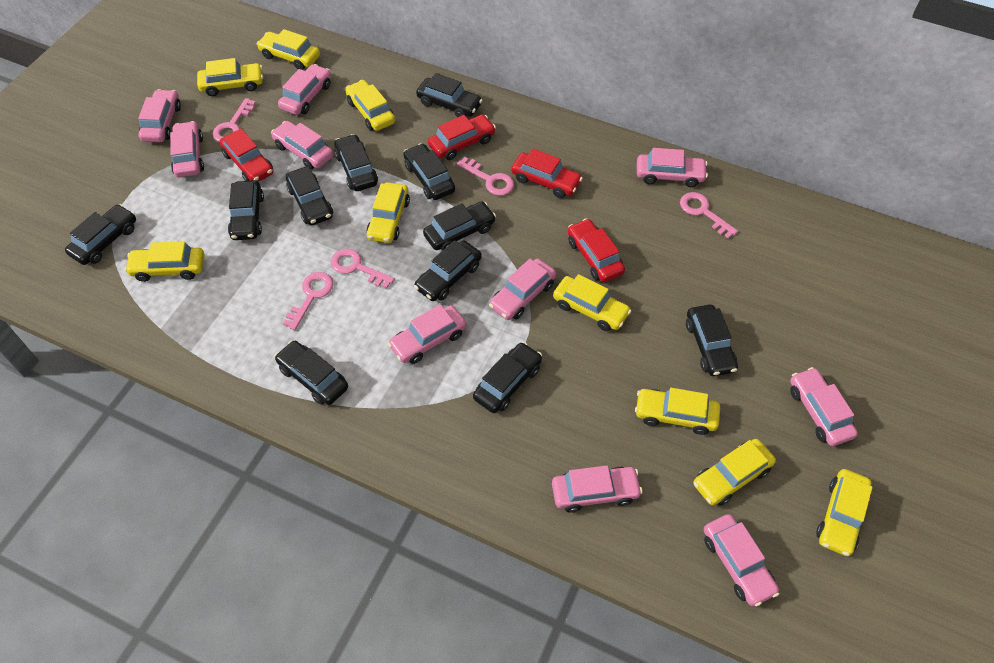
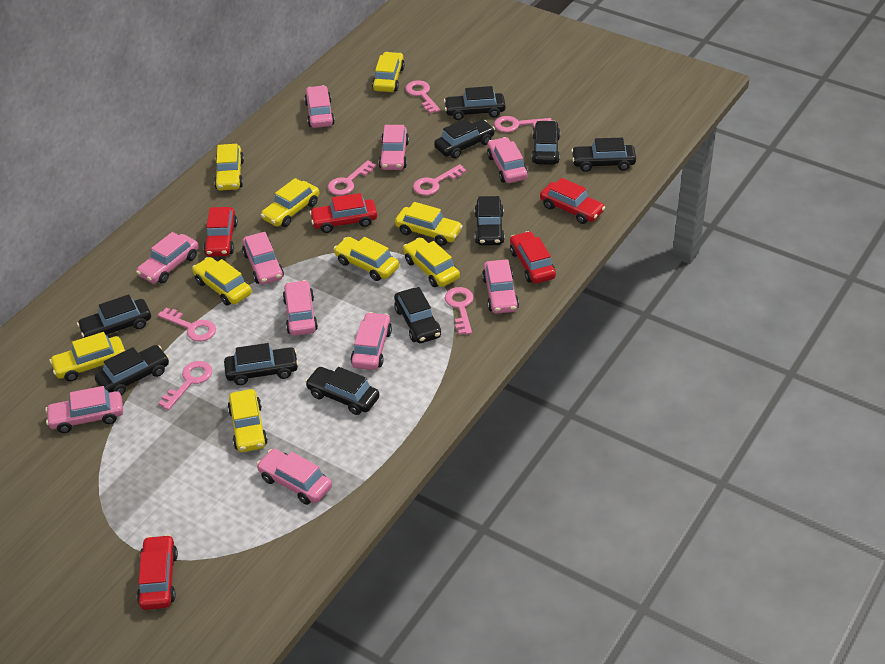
black car: 11 -> 10
pink key: 5 -> 7
red car: 4 -> 5

